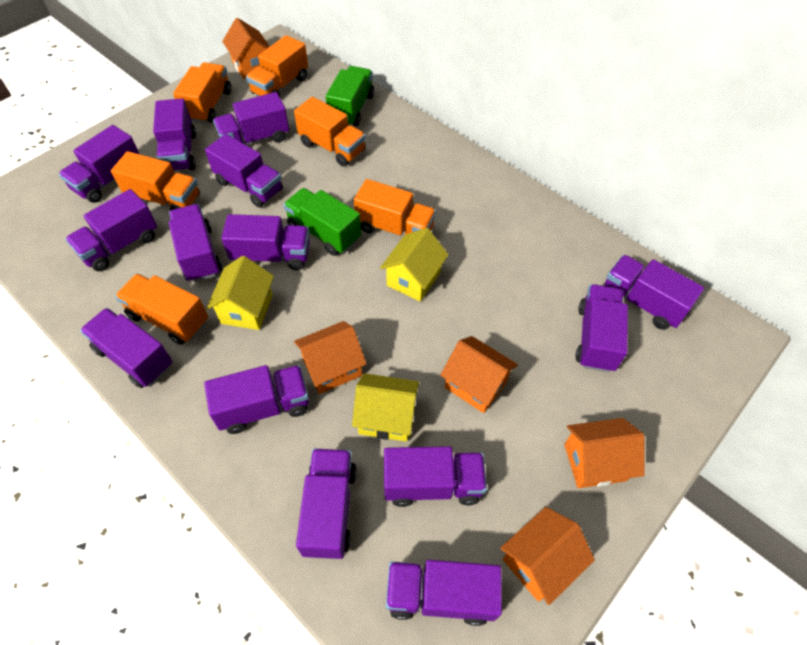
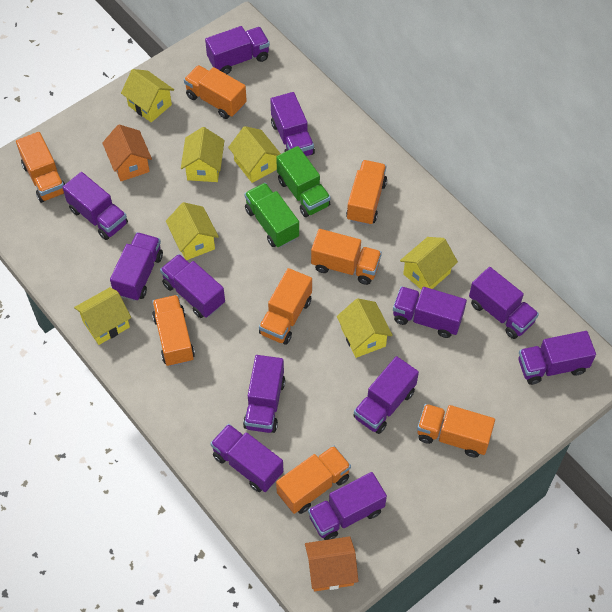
orange house: 5 -> 2
orange truck: 6 -> 8
purple truck: 14 -> 12
yellow house: 3 -> 7

